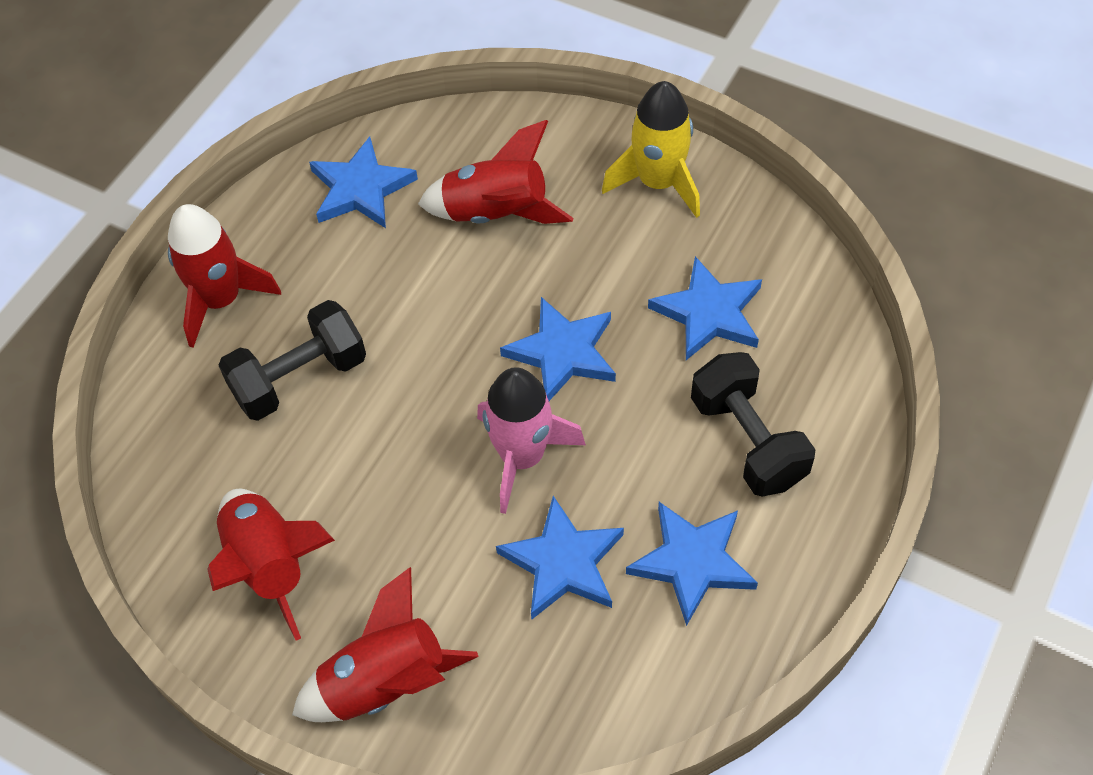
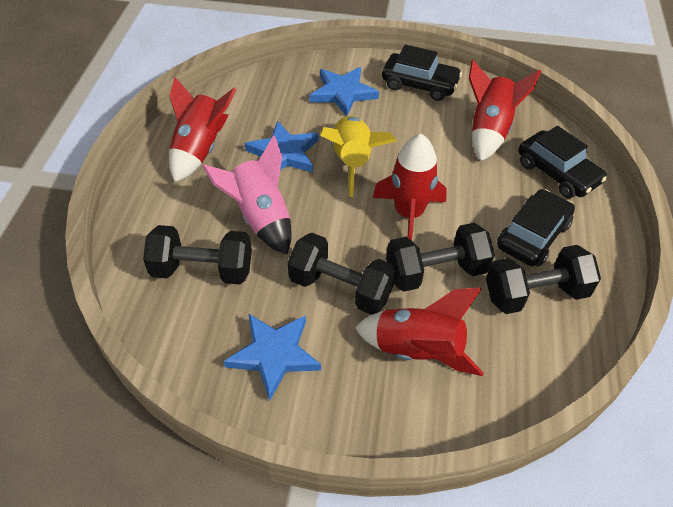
black car: 0 -> 3
black dumbbell: 2 -> 4
blue star: 5 -> 3

